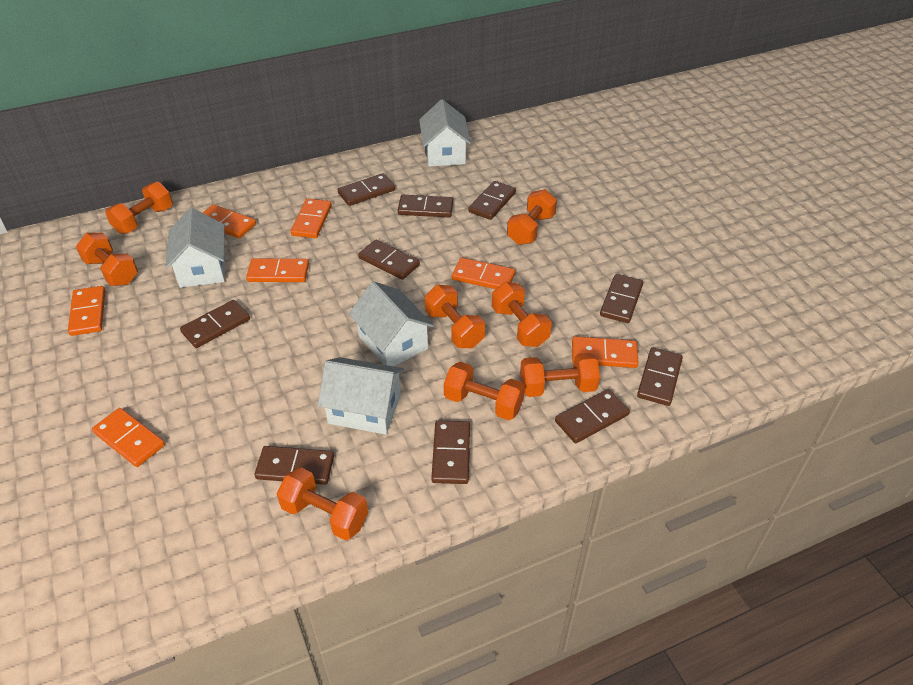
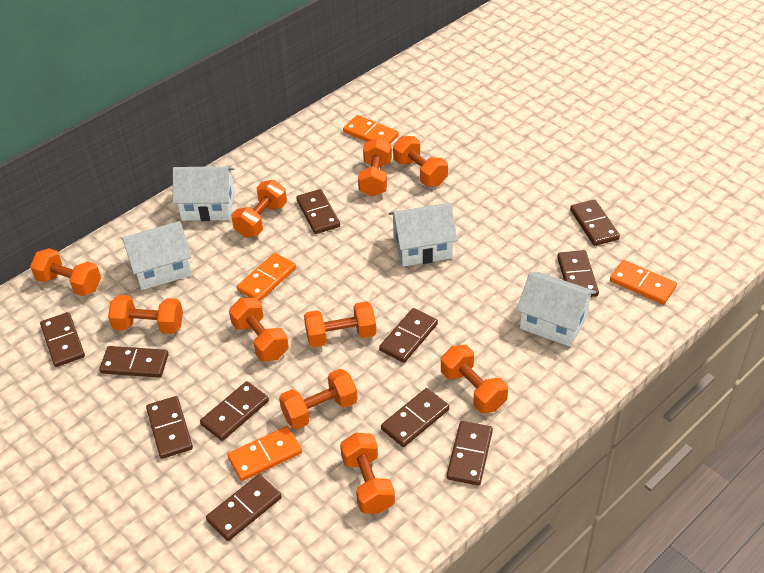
brown domino: 10 -> 11
orange domino: 7 -> 4
orange dumbbell: 8 -> 10

